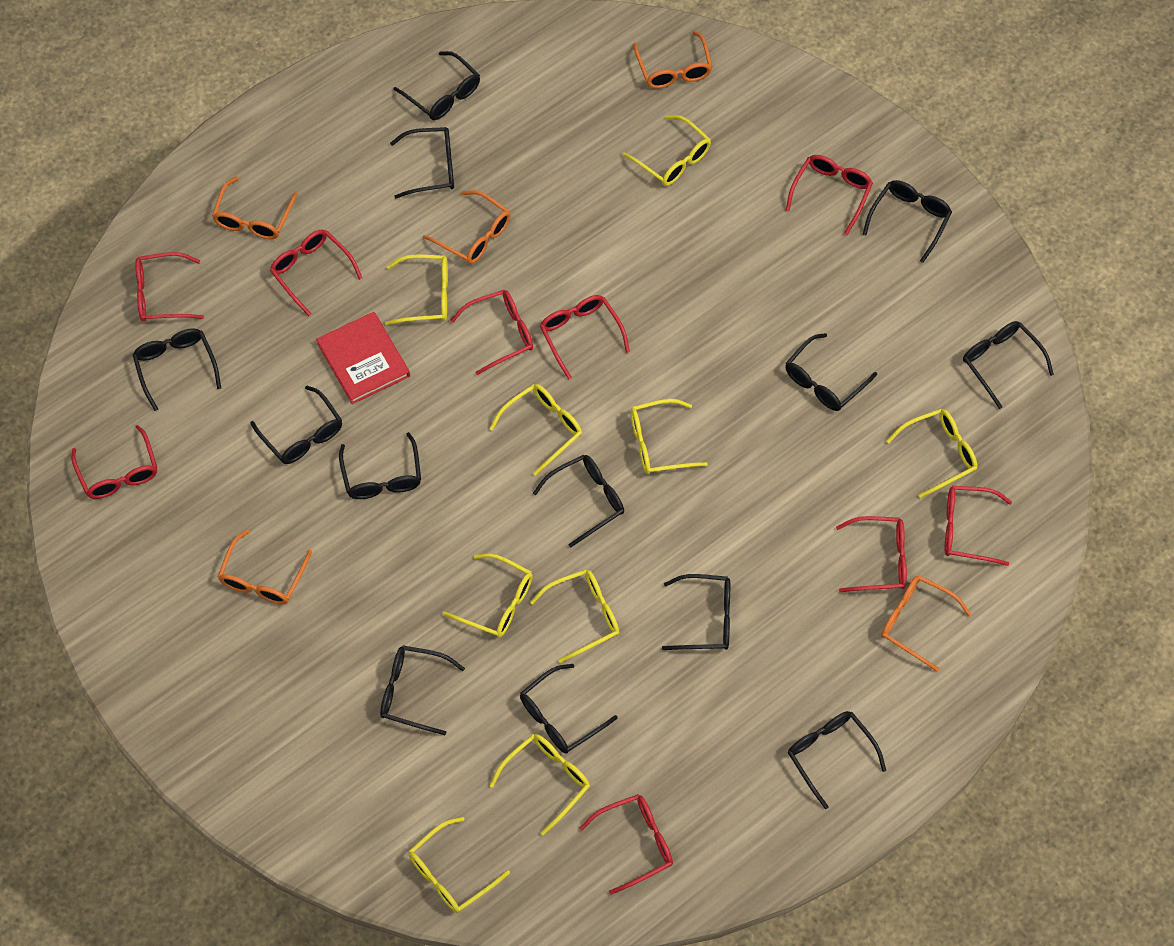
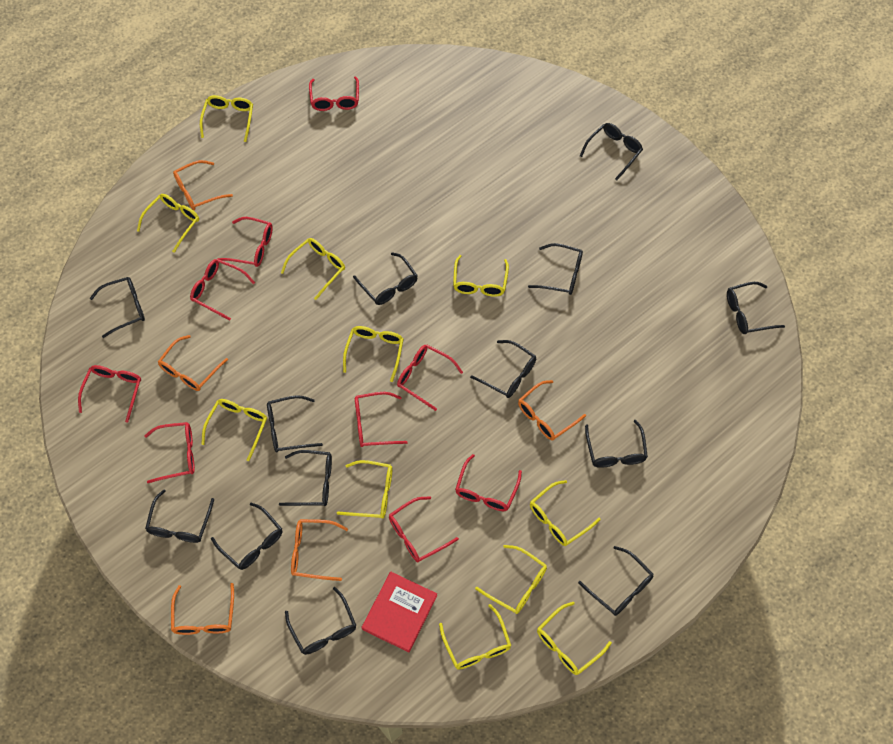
yellow glasses: 9 -> 11

